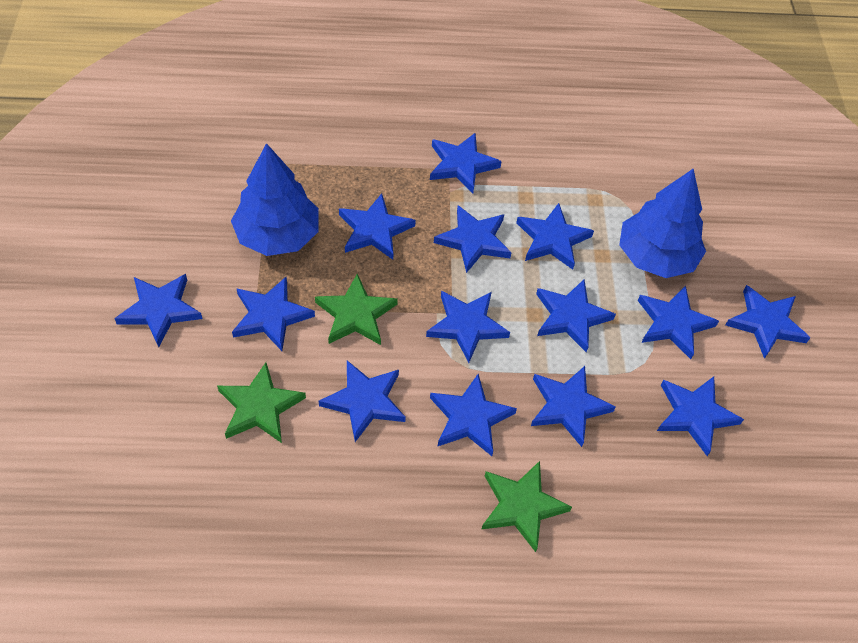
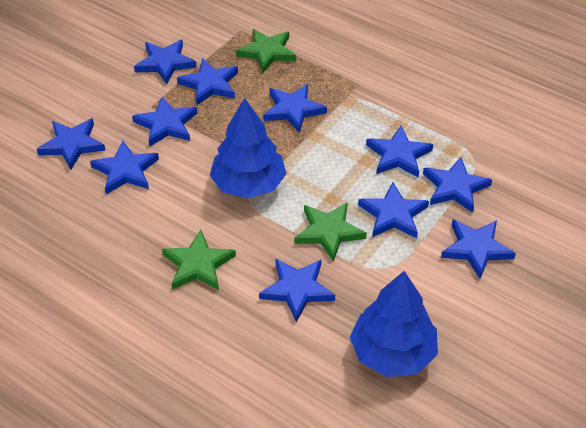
blue star: 14 -> 11

